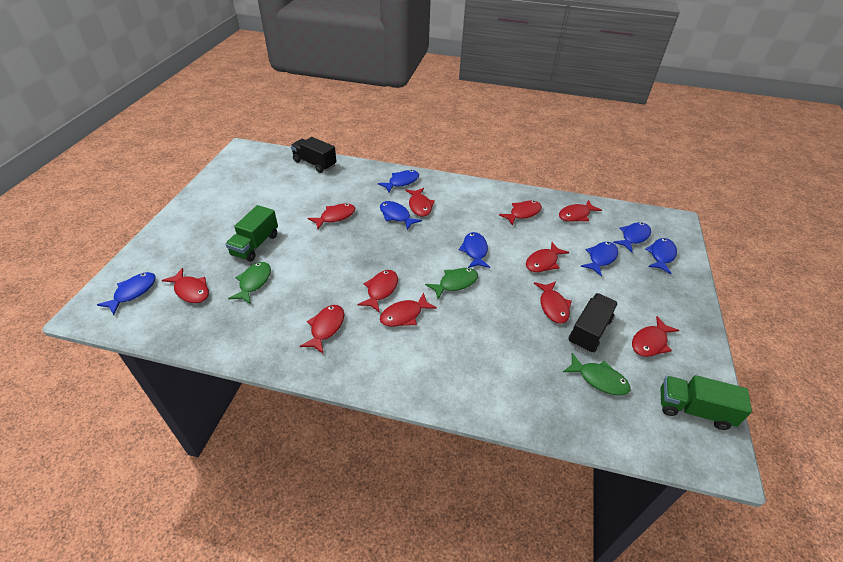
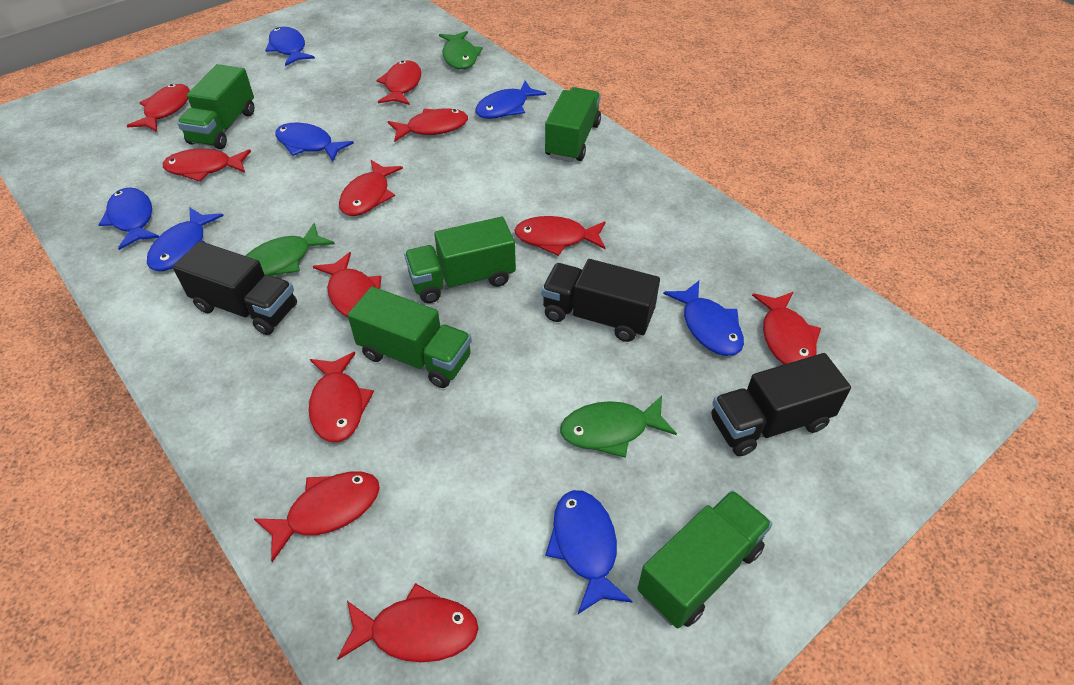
black truck: 2 -> 3
green truck: 2 -> 5

